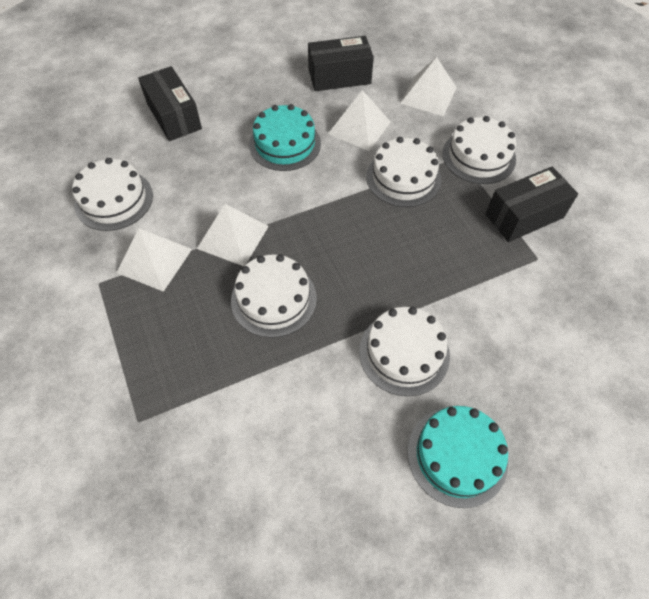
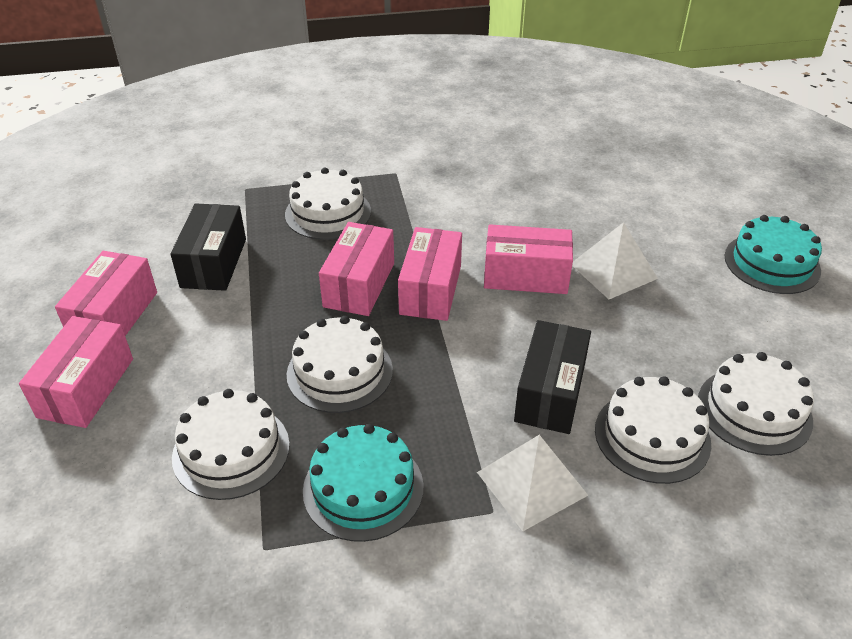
black box: 3 -> 2
pink box: 0 -> 5
white pyramid: 4 -> 2

